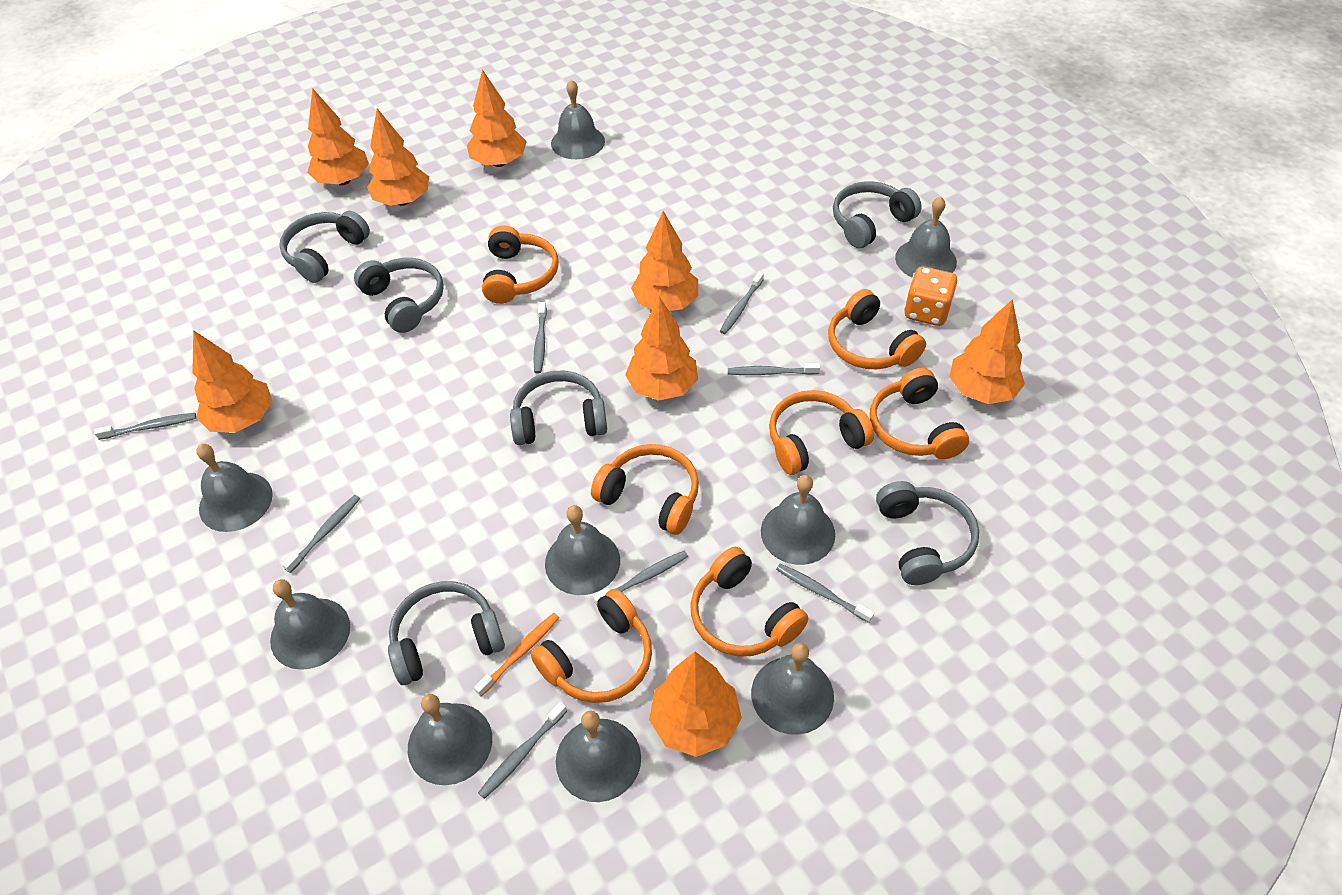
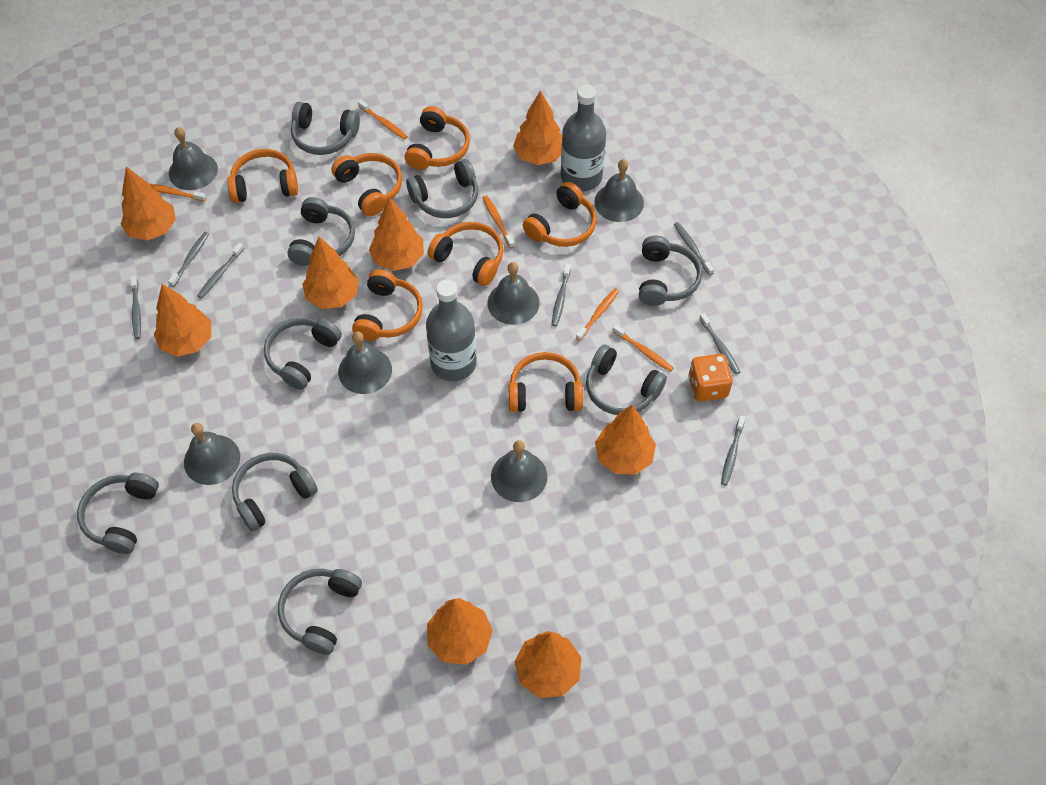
grey bell: 9 -> 6
grey bottle: 0 -> 2
grey headphones: 6 -> 9
grey toothbrush: 8 -> 7
orange toothbrush: 1 -> 5

